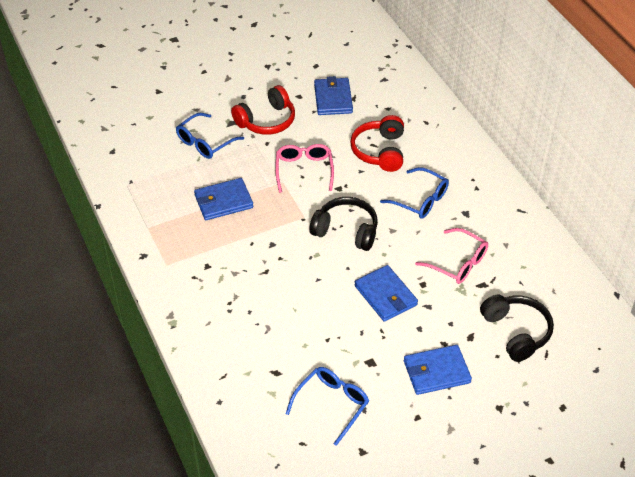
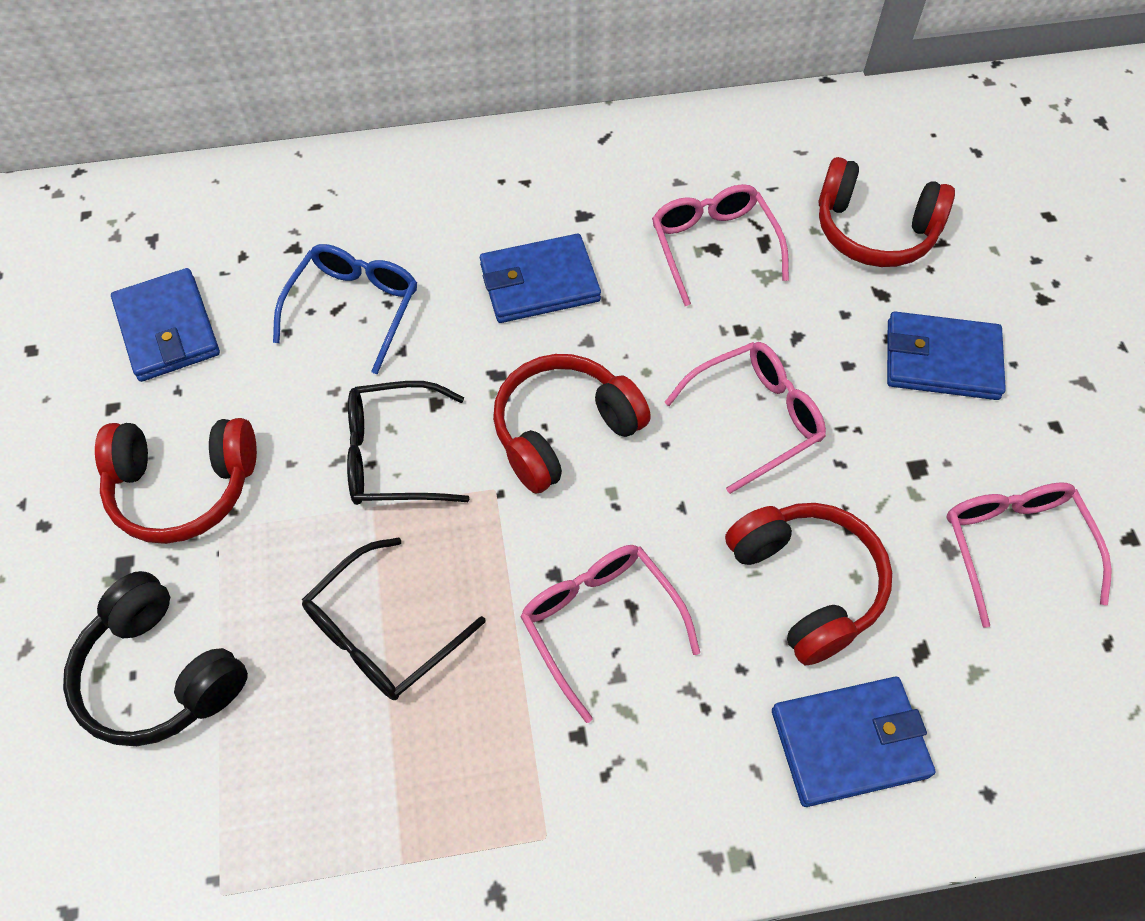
black glasses: 0 -> 2
black headphones: 2 -> 1
blue glasses: 3 -> 1
pink glasses: 2 -> 4
red headphones: 2 -> 4

